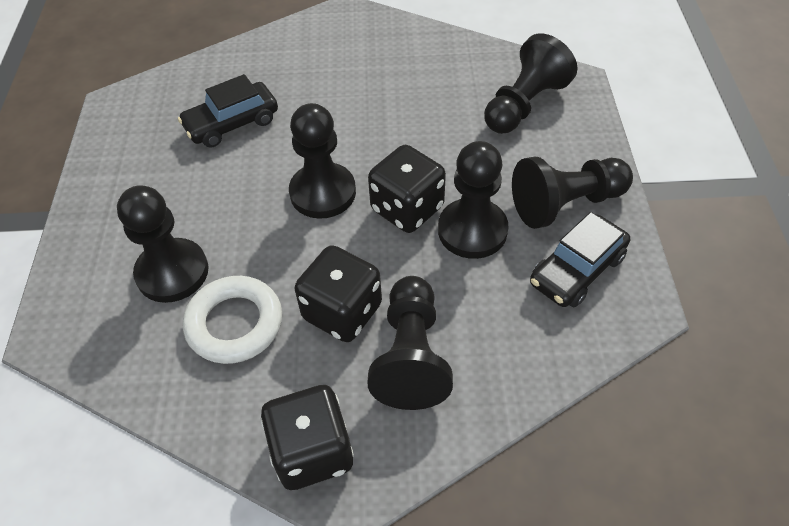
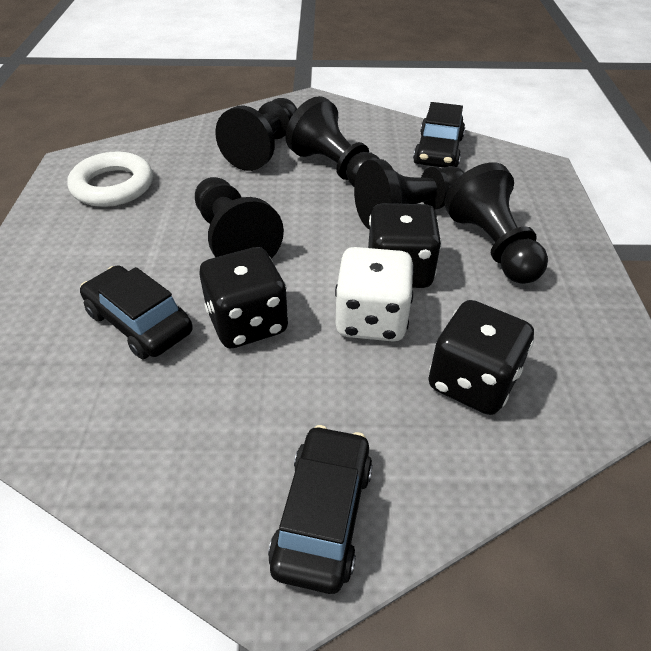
black car: 2 -> 3
black pawn: 6 -> 5
white dice: 0 -> 1

